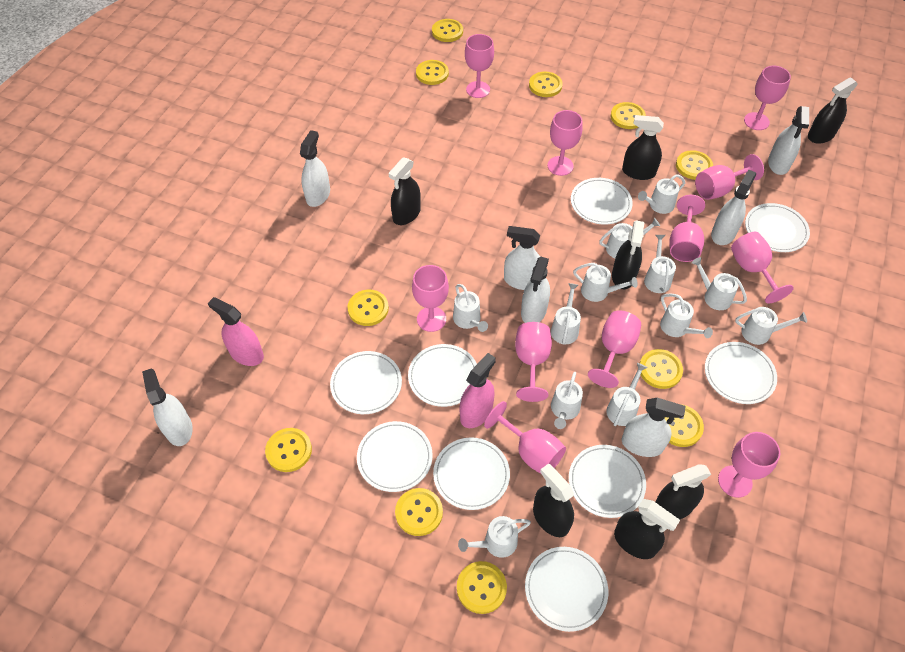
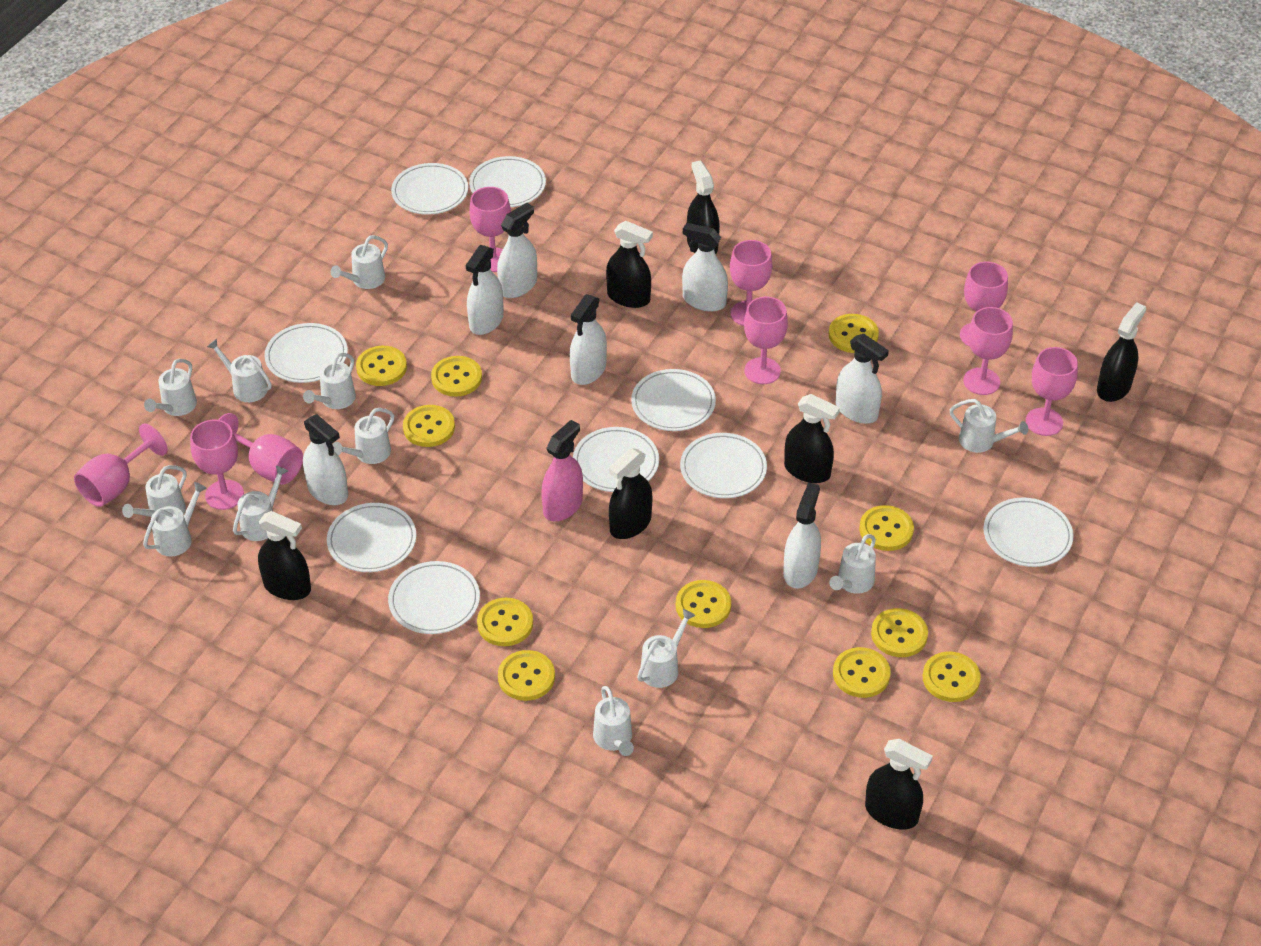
pink goblet: 11 -> 9
pink spray bottle: 2 -> 1

